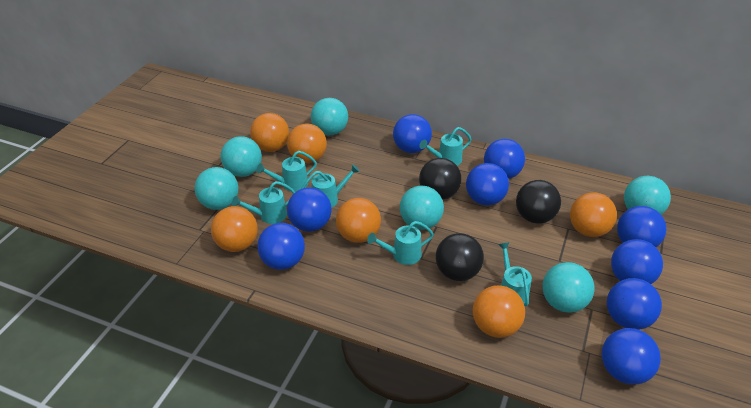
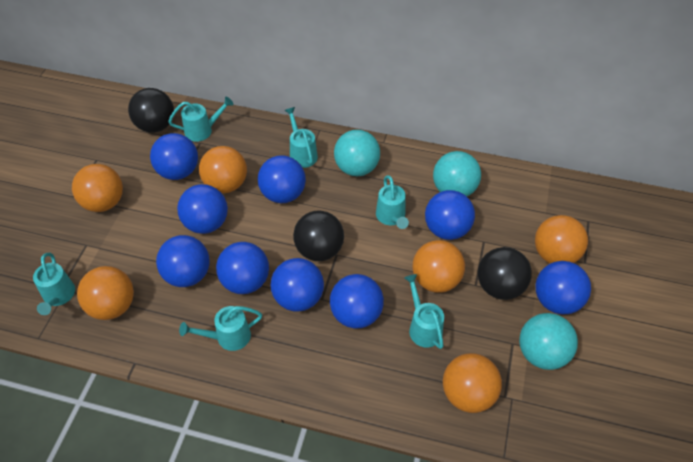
turquoise ball: 6 -> 3

